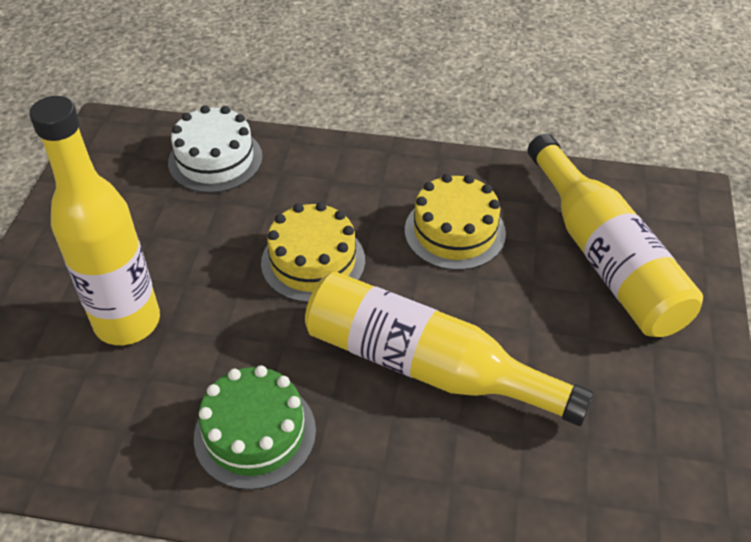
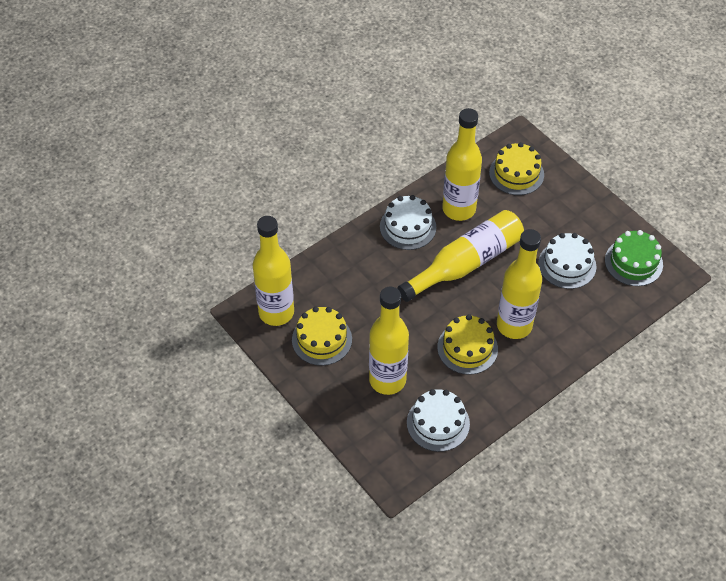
white cake: 1 -> 3
yellow bottle: 3 -> 5
yellow cake: 2 -> 3

